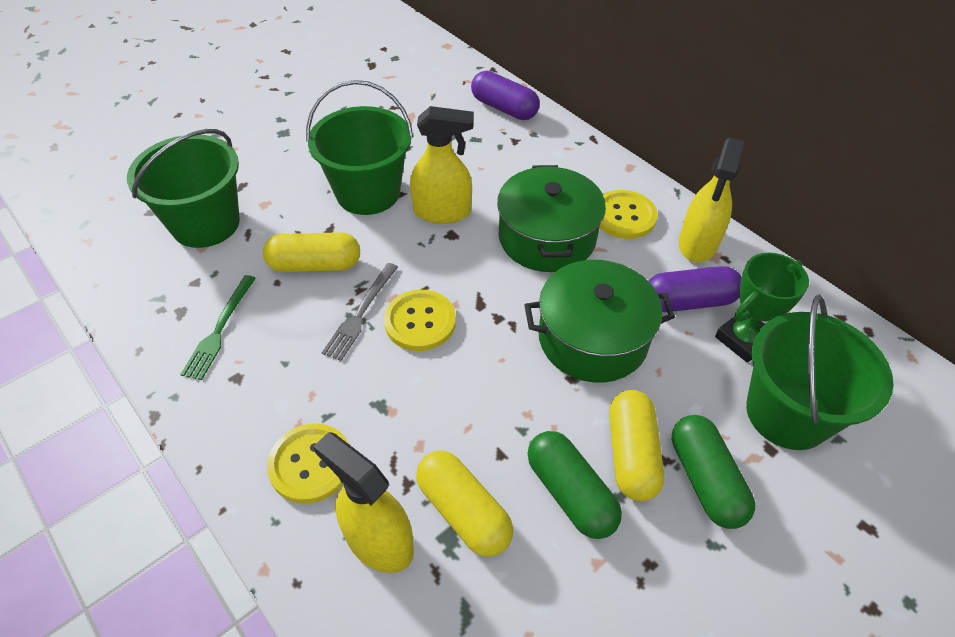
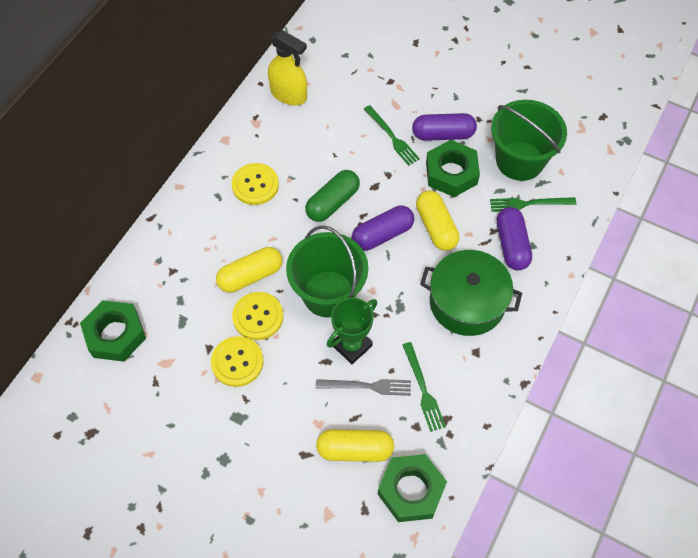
green bucket: 3 -> 2
green capsule: 2 -> 1
green fork: 1 -> 3
green nut: 0 -> 3
green pot: 2 -> 1
purple capsule: 2 -> 3
yellow spray bottle: 3 -> 1

